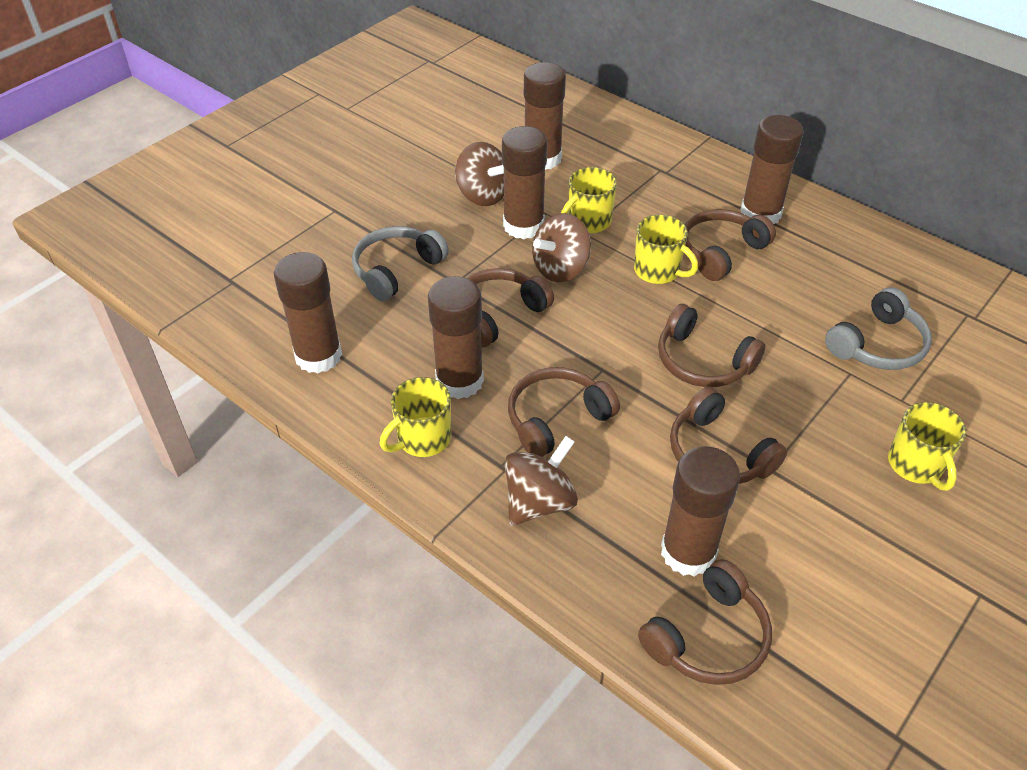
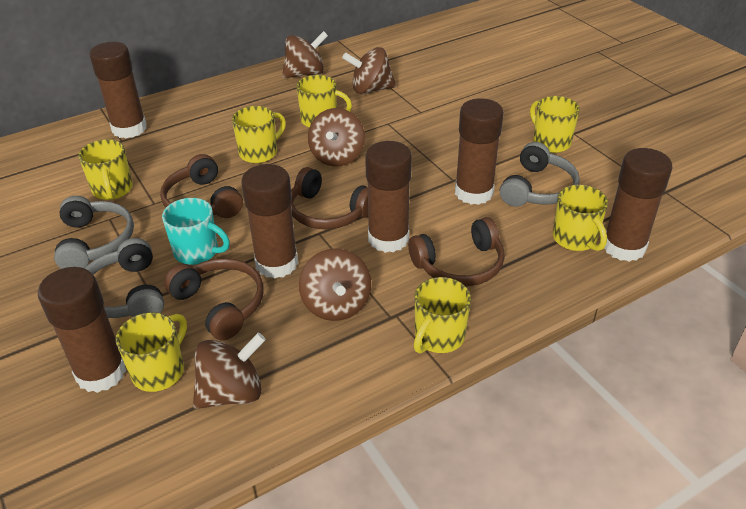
brown headphones: 6 -> 4
brown spinning top: 3 -> 5
grey headphones: 2 -> 3
turquoise mug: 0 -> 1
yellow mug: 4 -> 7

